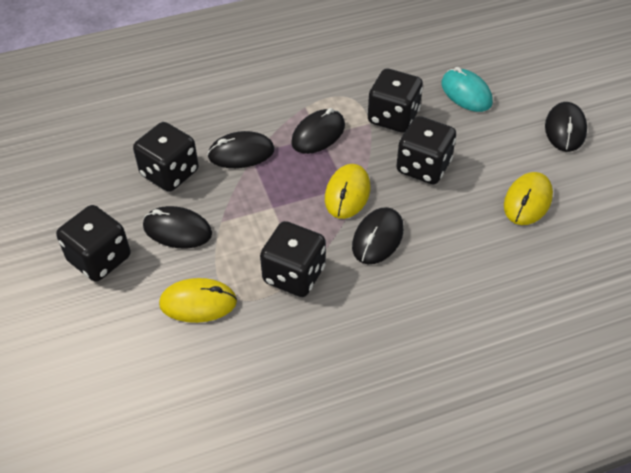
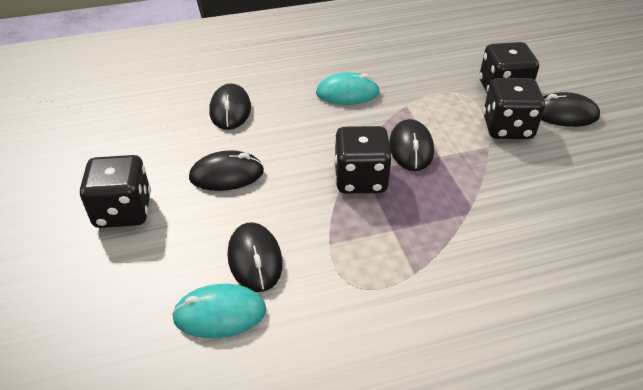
black dice: 5 -> 4
turquoise mouse: 1 -> 2
yellow mouse: 3 -> 0

